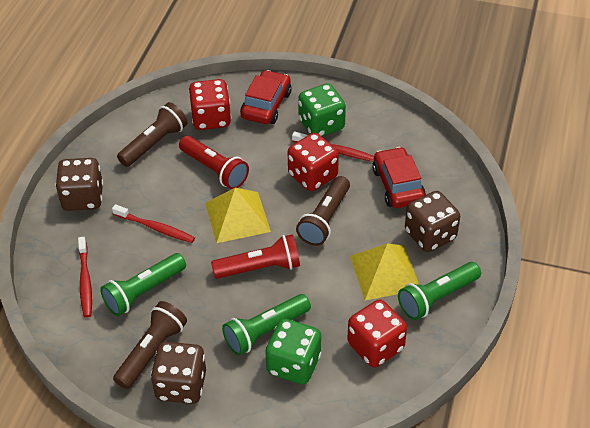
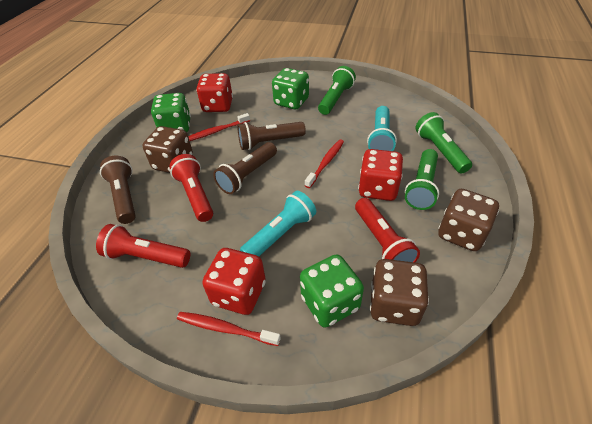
green dice: 2 -> 3
red car: 2 -> 0
red flashlight: 2 -> 3
turquoise flashlight: 0 -> 2
yellow pyramid: 2 -> 0

